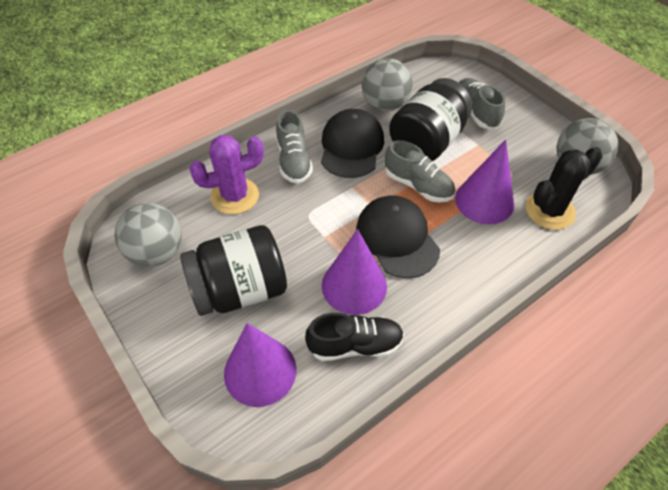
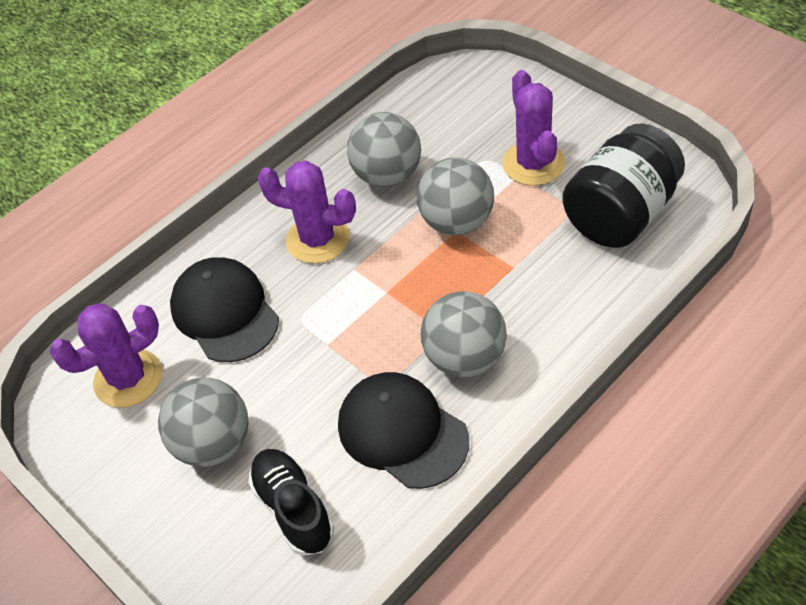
black cactus: 1 -> 0
black jar: 2 -> 1
grey ball: 3 -> 4
grey shoe: 3 -> 0
purple cactus: 1 -> 3
purple cone: 3 -> 0

